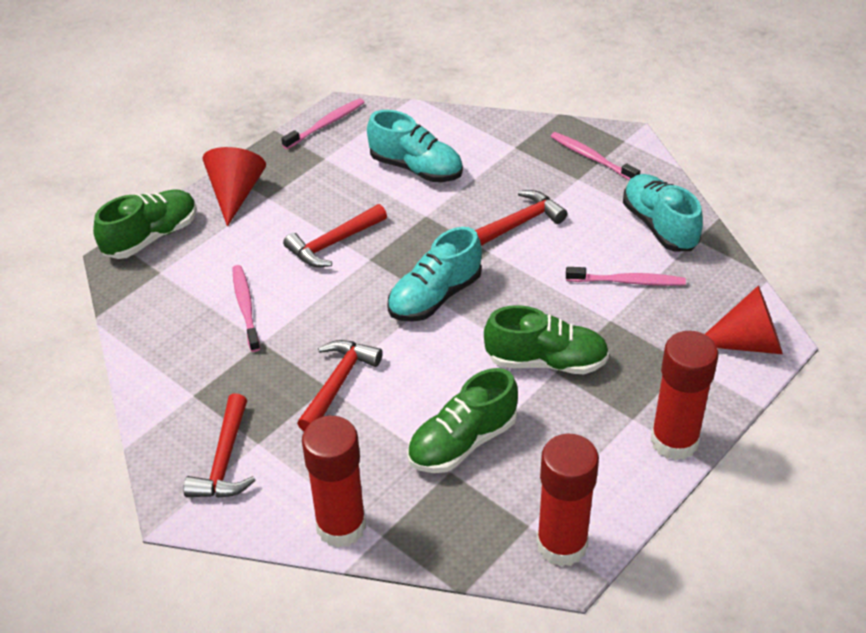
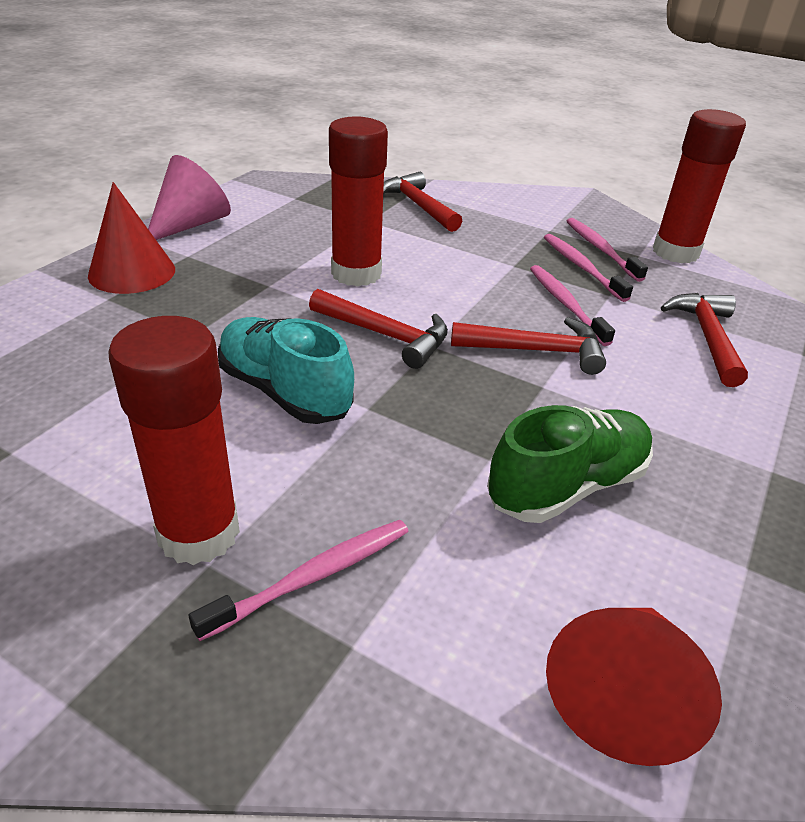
green shoe: 3 -> 1
pink cone: 0 -> 1
turquoise shoe: 3 -> 1

